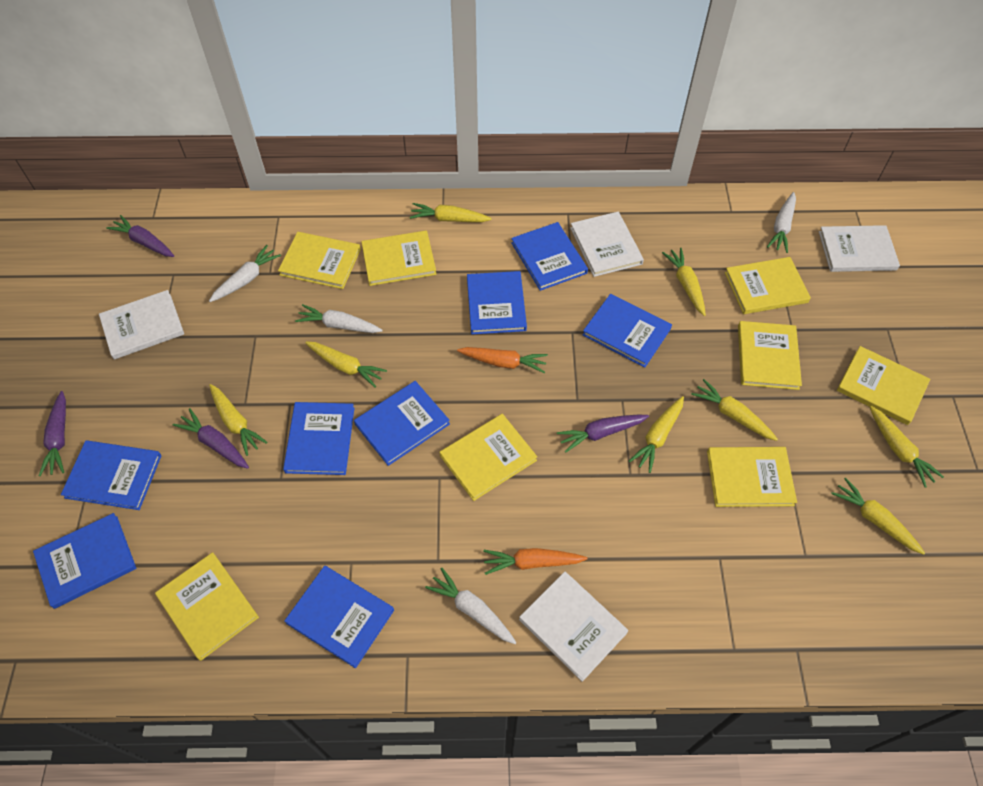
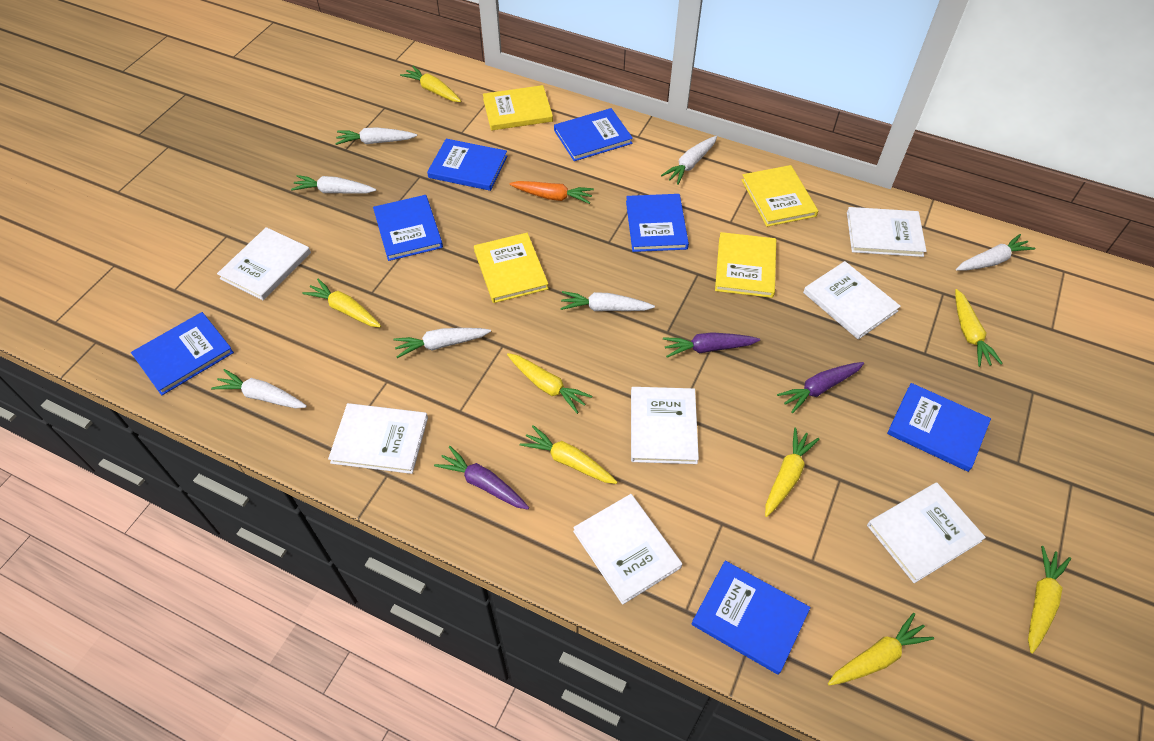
blue book: 8 -> 7
orange carrot: 2 -> 1
purple carrot: 4 -> 3
white book: 4 -> 7
white carrot: 4 -> 7
yellow book: 8 -> 4

